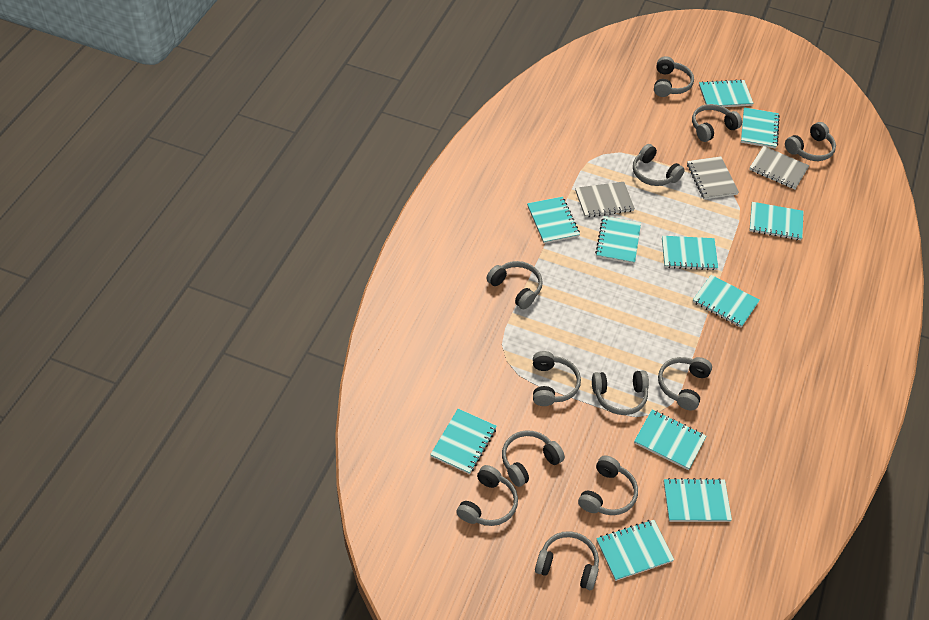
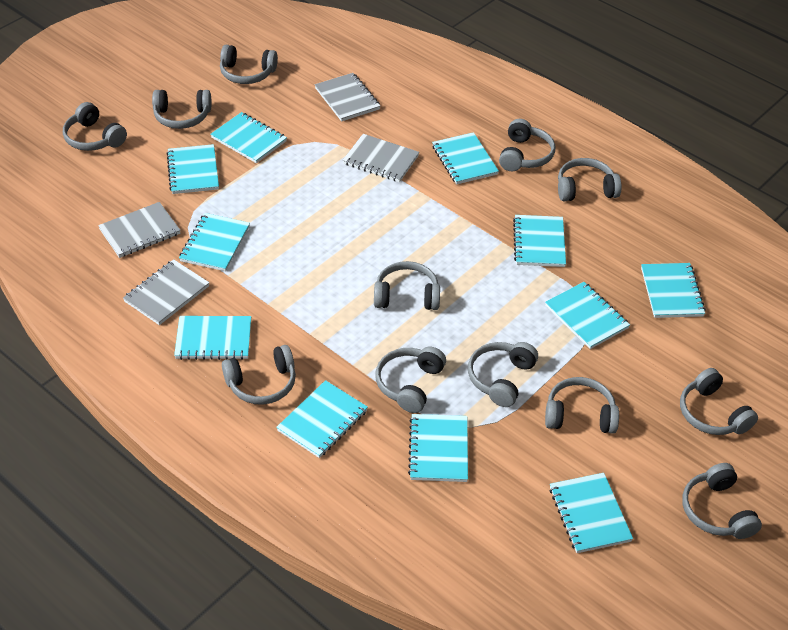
grey notebook: 3 -> 4

